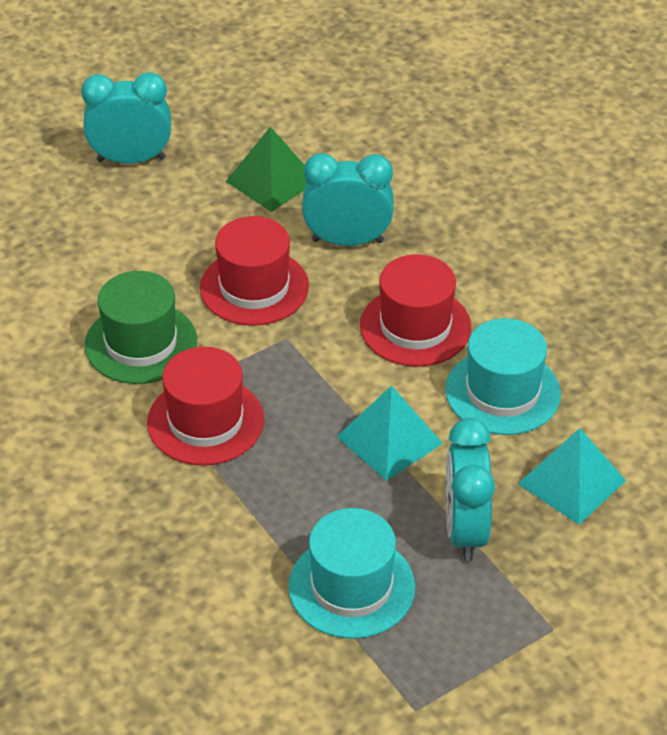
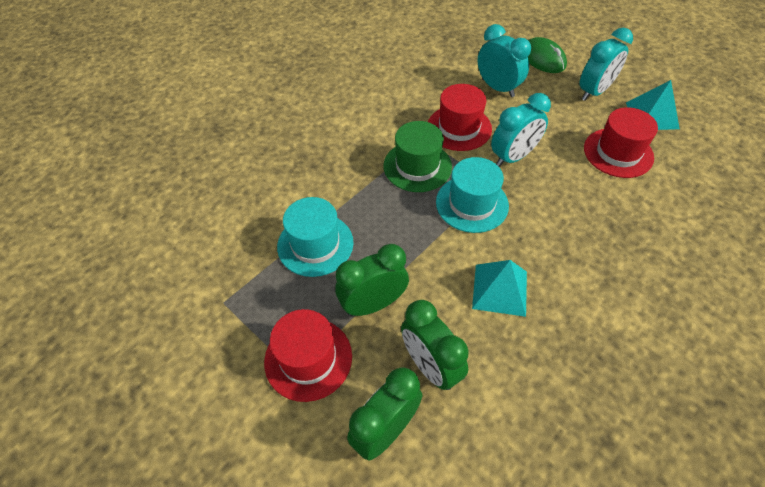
green clock: 0 -> 3
green mouse: 0 -> 1
green pyramid: 1 -> 0

